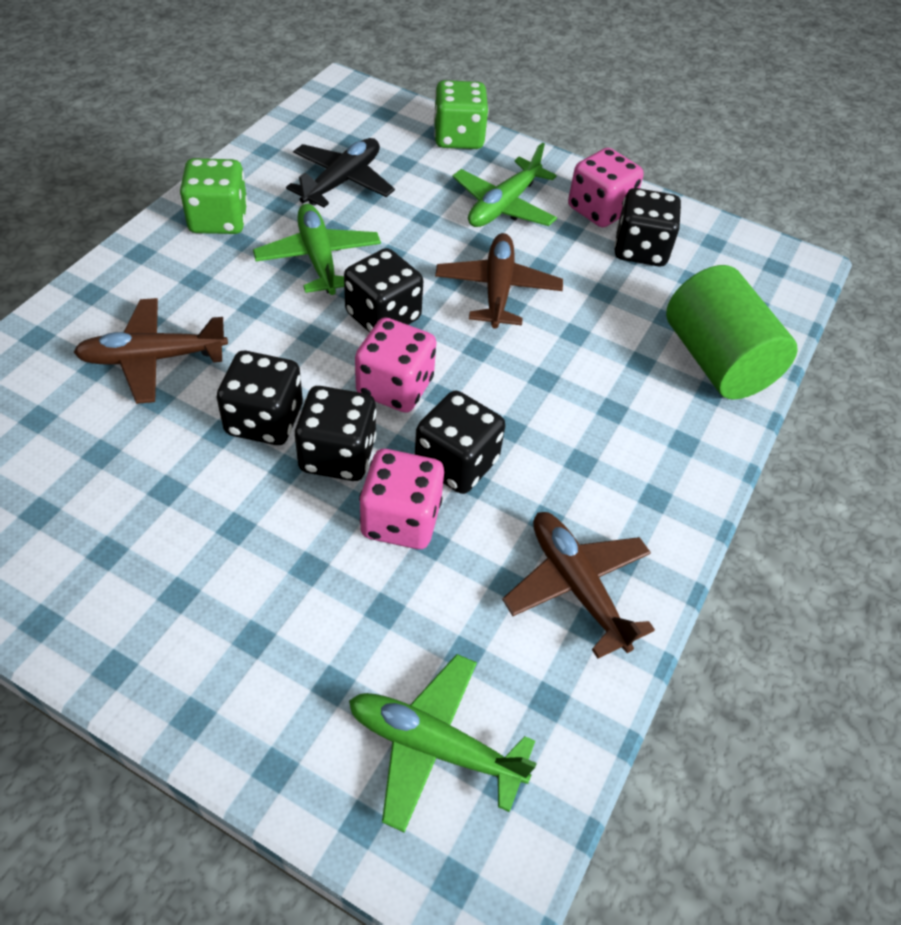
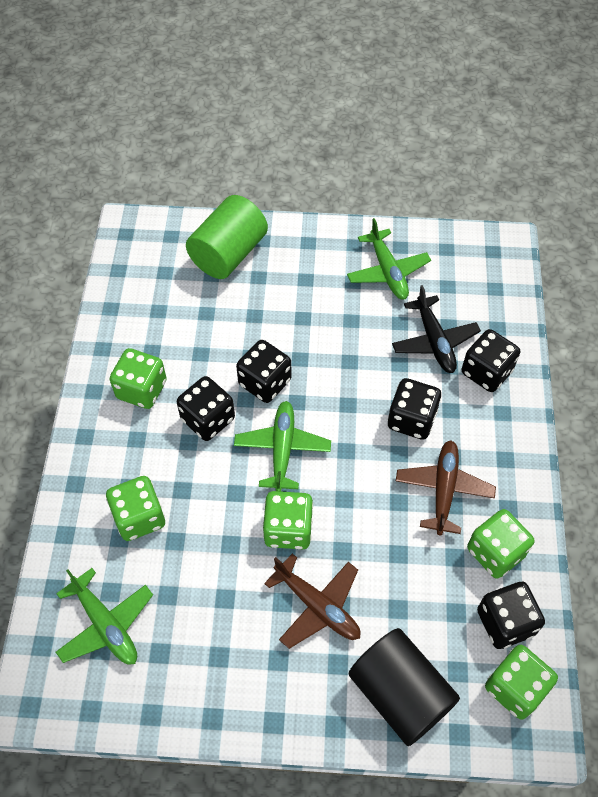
black cylinder: 0 -> 1
brown plane: 3 -> 2
green dice: 2 -> 5
pink dice: 3 -> 0

